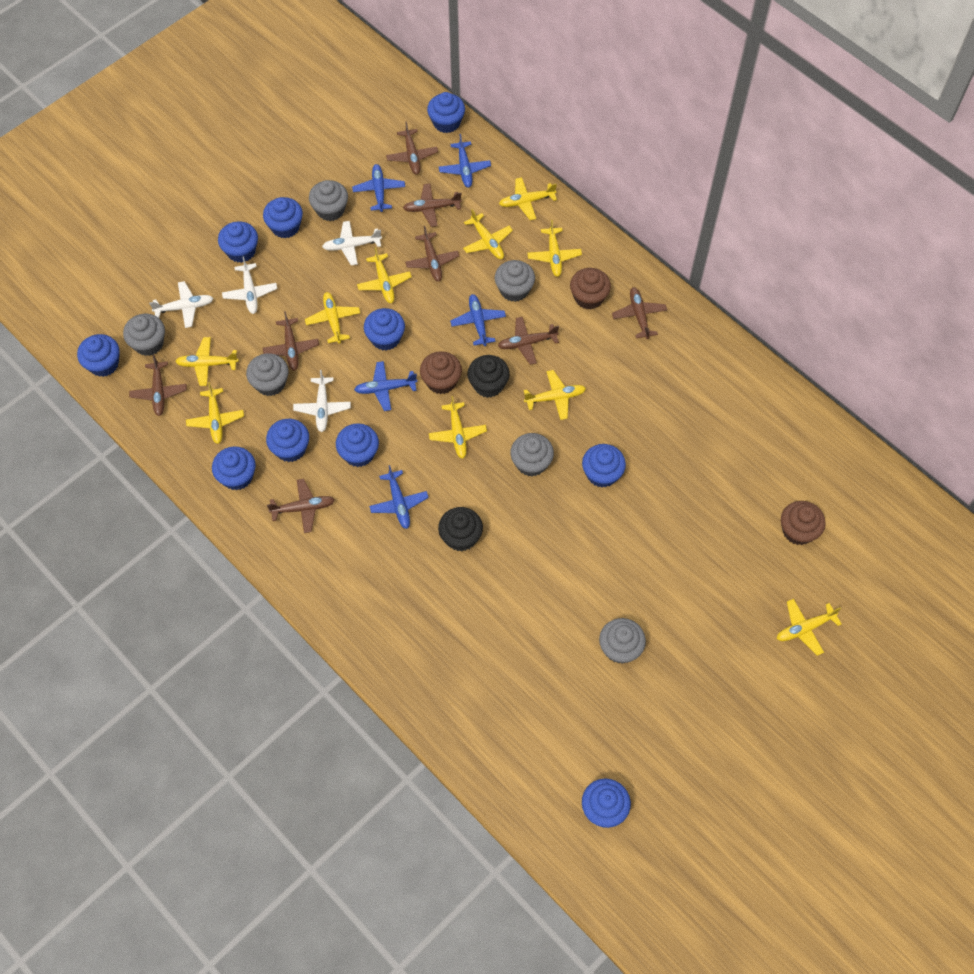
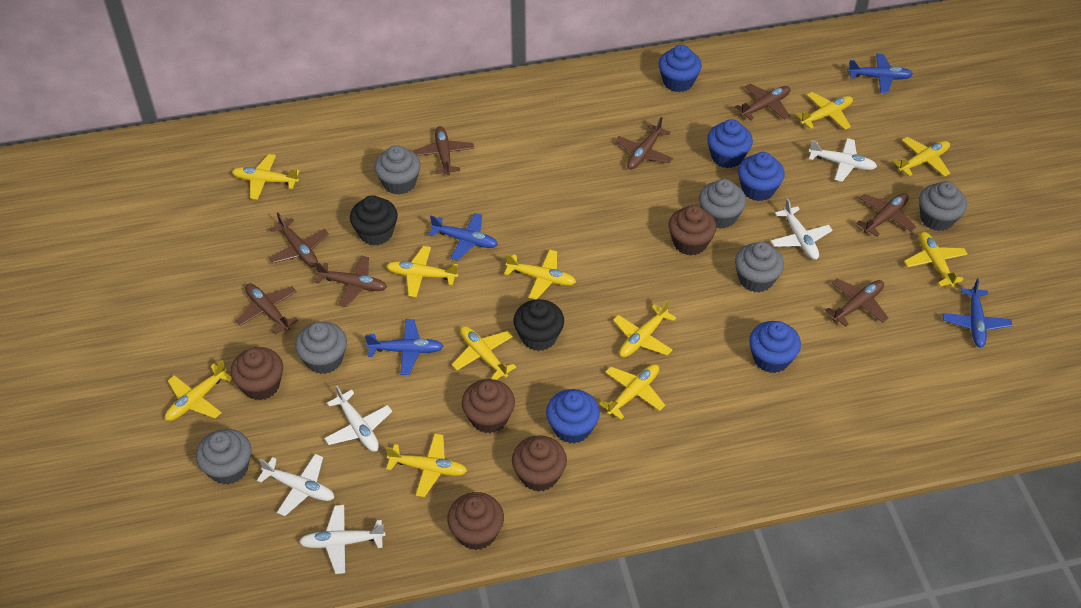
blue cupcake: 10 -> 5
blue plane: 5 -> 4
brown cupcake: 3 -> 5
white plane: 4 -> 5
yellow plane: 10 -> 11

